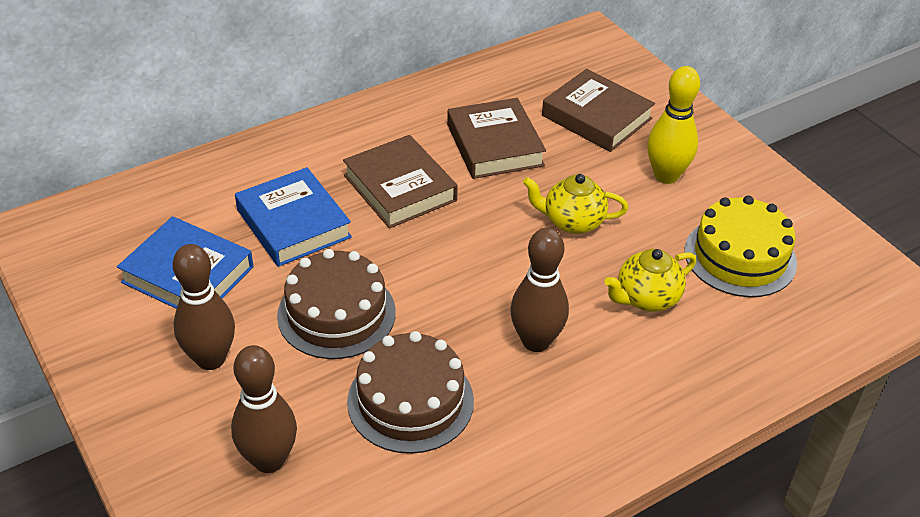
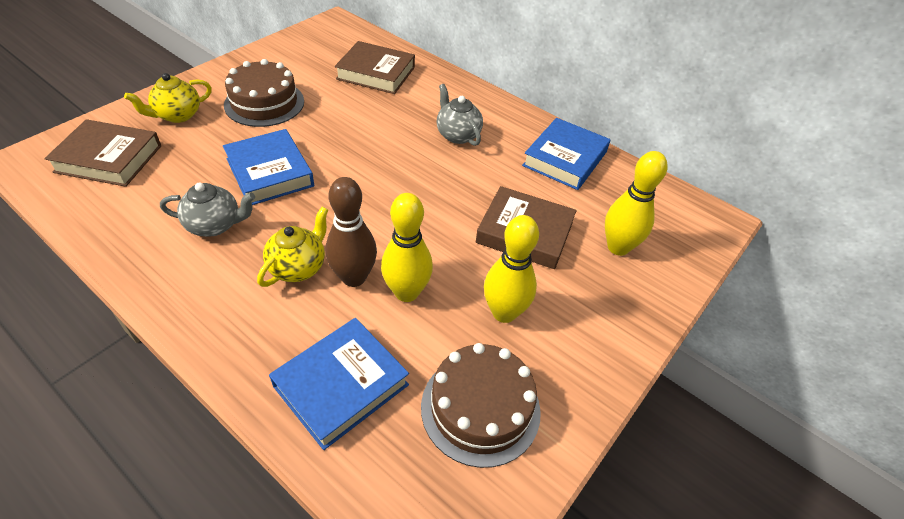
blue book: 2 -> 3
brown bowling pin: 3 -> 1
grey teapot: 0 -> 2
yellow bowling pin: 1 -> 3
yellow cake: 1 -> 0

